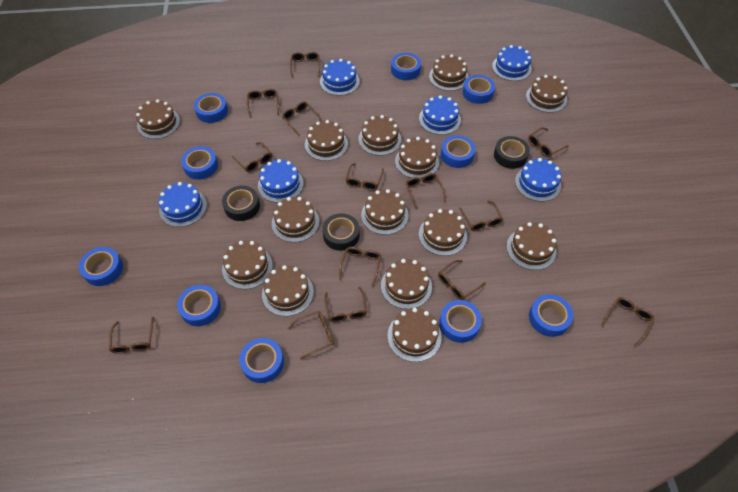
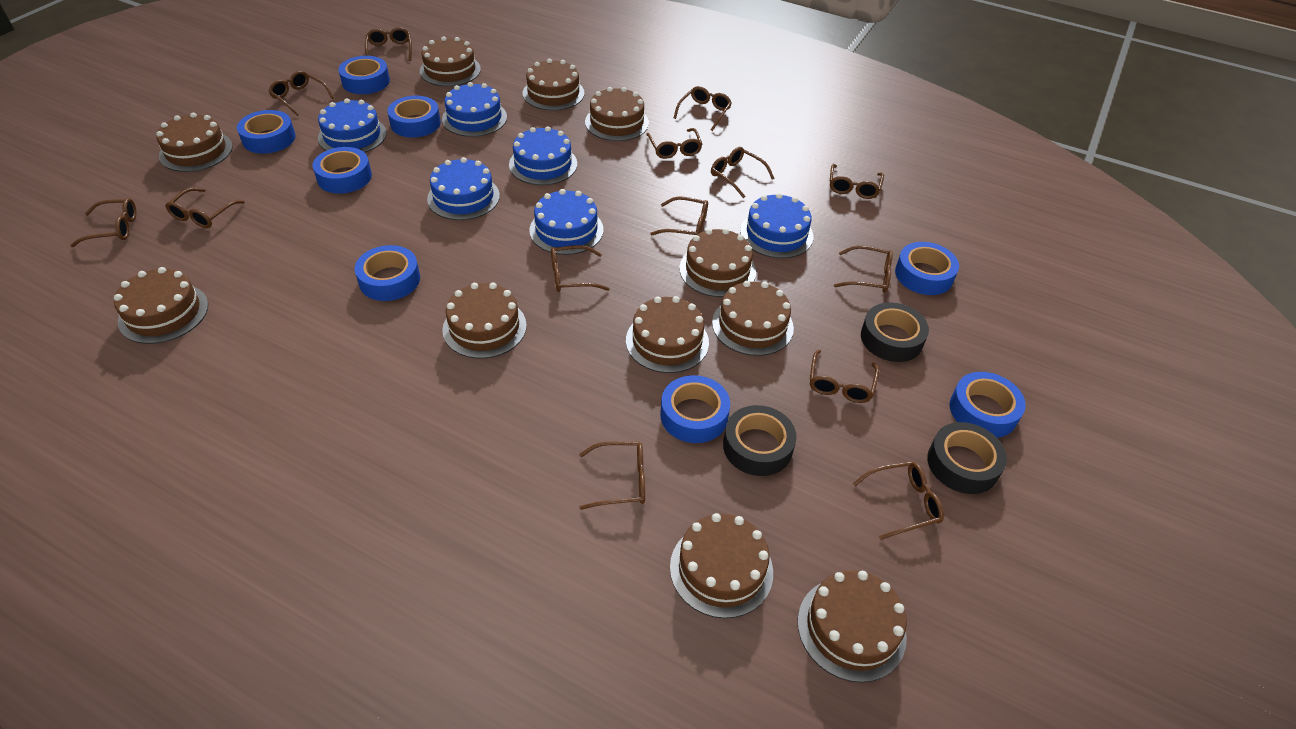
blue tape: 10 -> 8
brown cake: 14 -> 11

